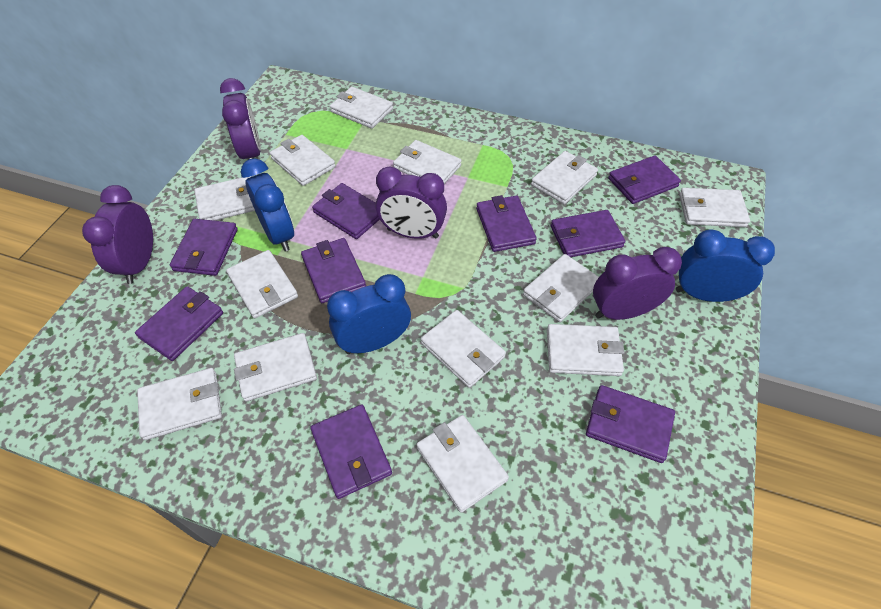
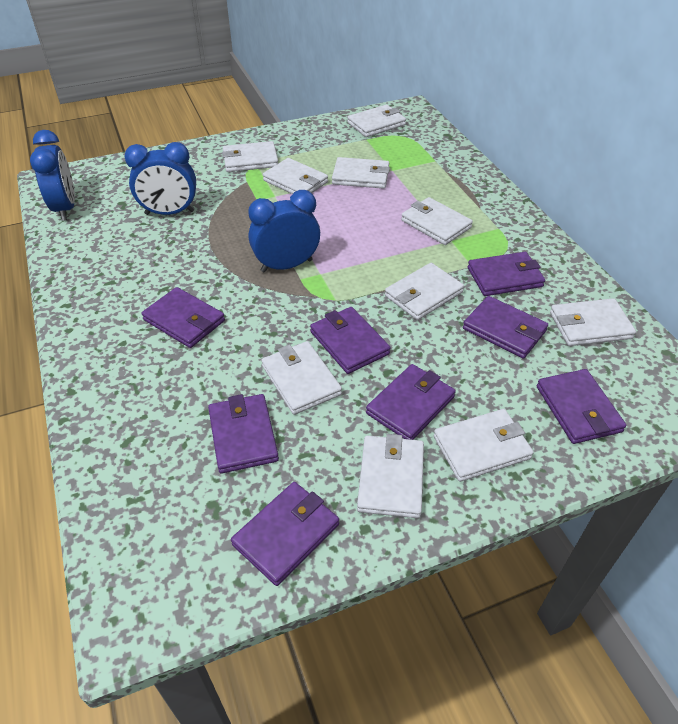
purple clock: 4 -> 0
purple wallet: 9 -> 8
white wallet: 13 -> 10

